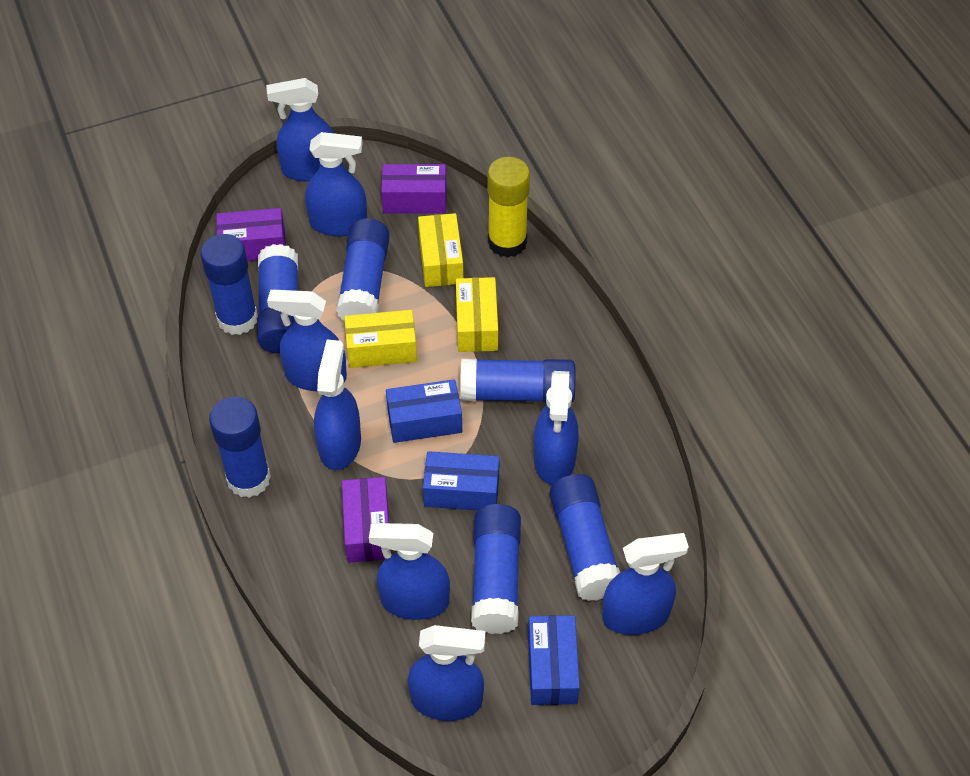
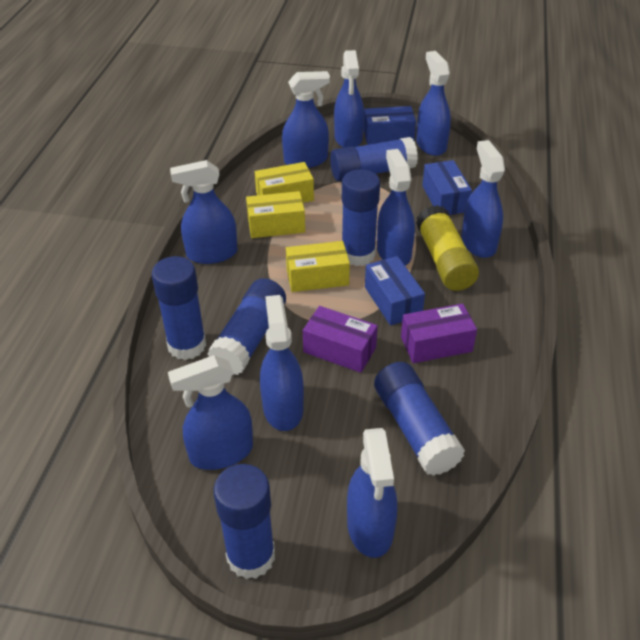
blue glue stick: 7 -> 6
blue spray bottle: 8 -> 9
purple box: 3 -> 2

